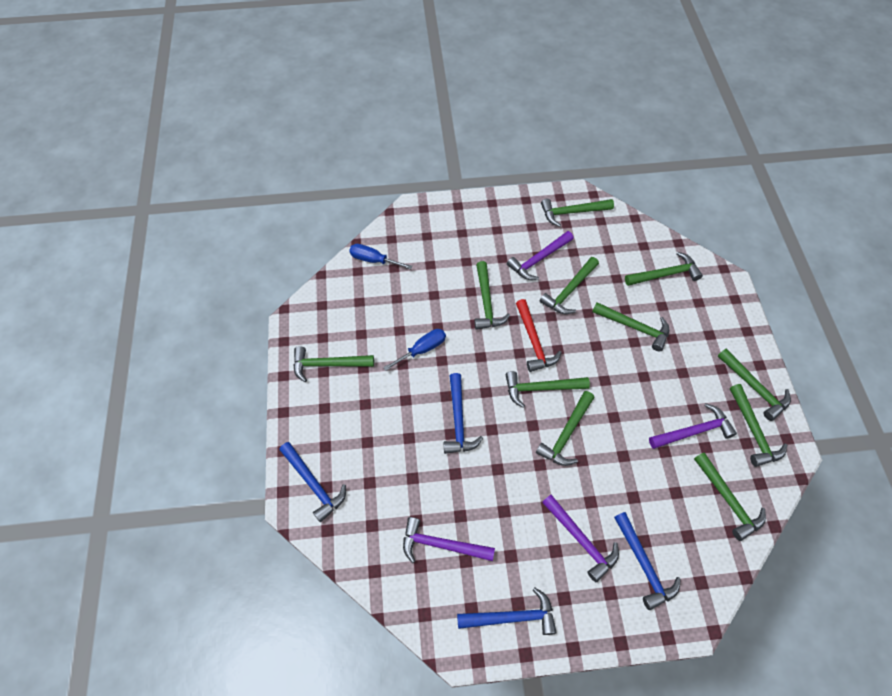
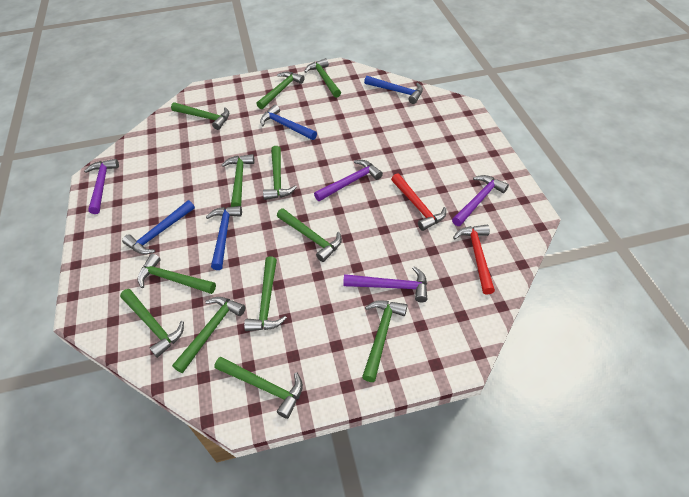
blue screwdriver: 2 -> 0
green hammer: 11 -> 12
red hammer: 1 -> 2

